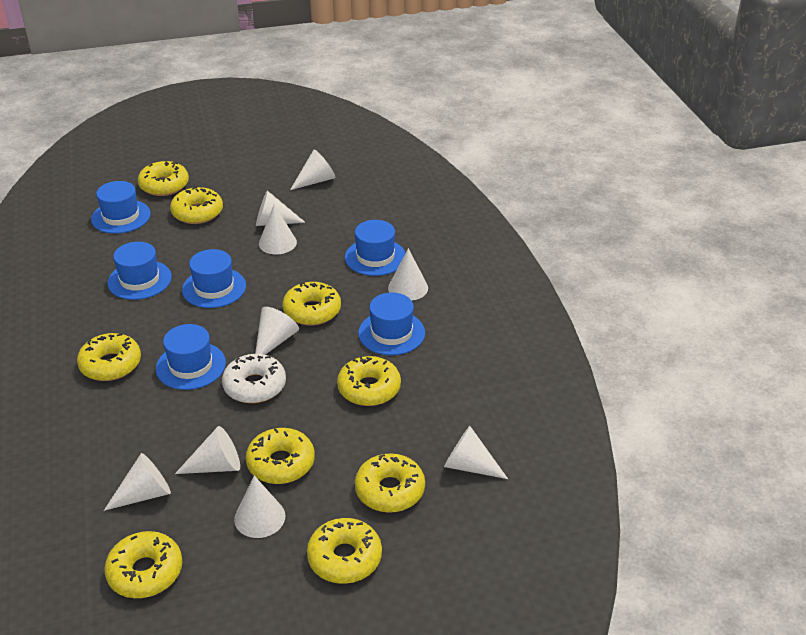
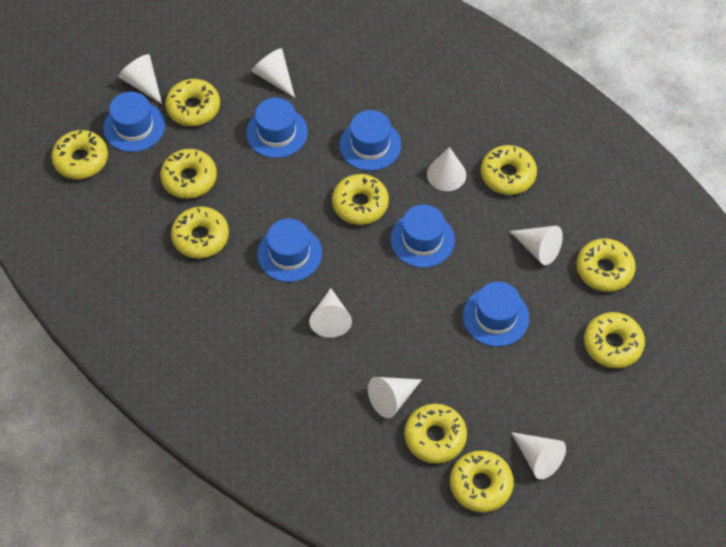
white cone: 9 -> 7
white donut: 1 -> 0
yellow donut: 9 -> 10

